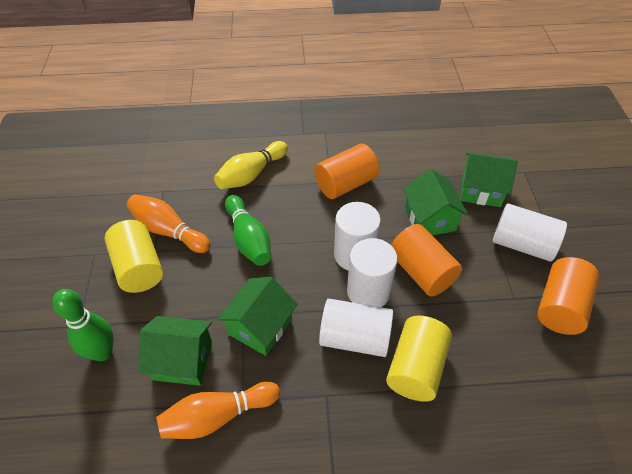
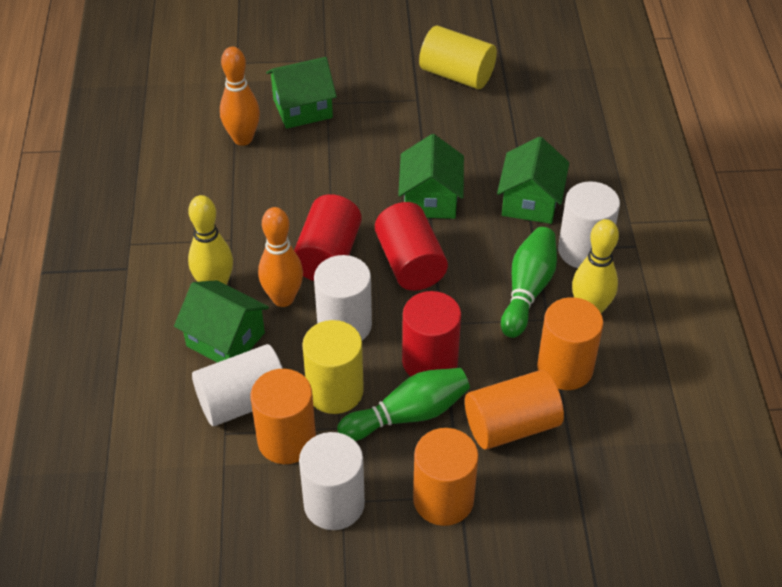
orange cylinder: 3 -> 4
red cylinder: 0 -> 3
yellow bowling pin: 1 -> 2

